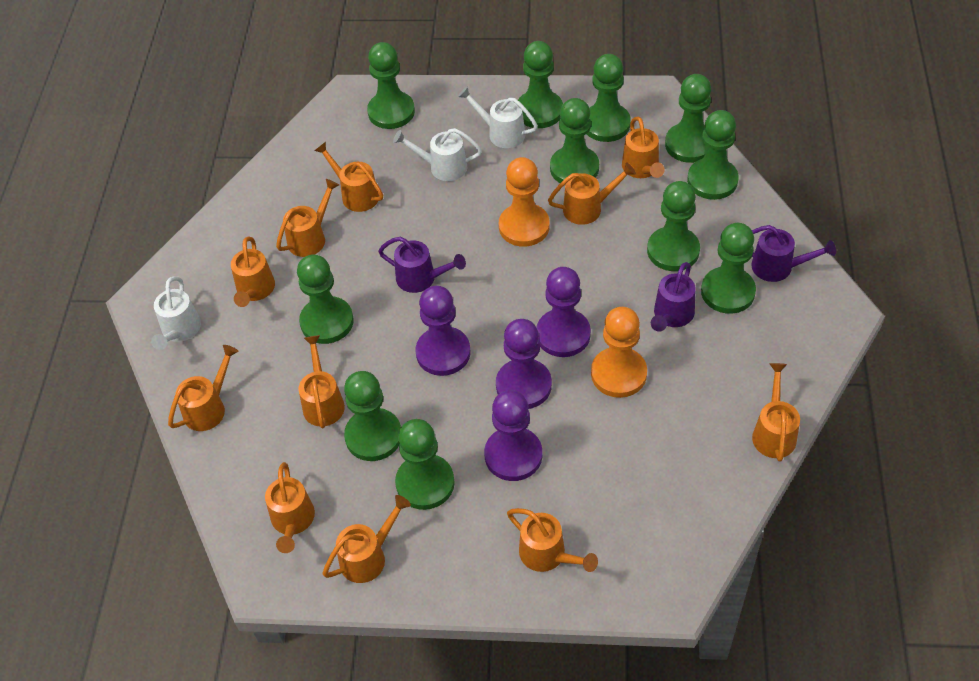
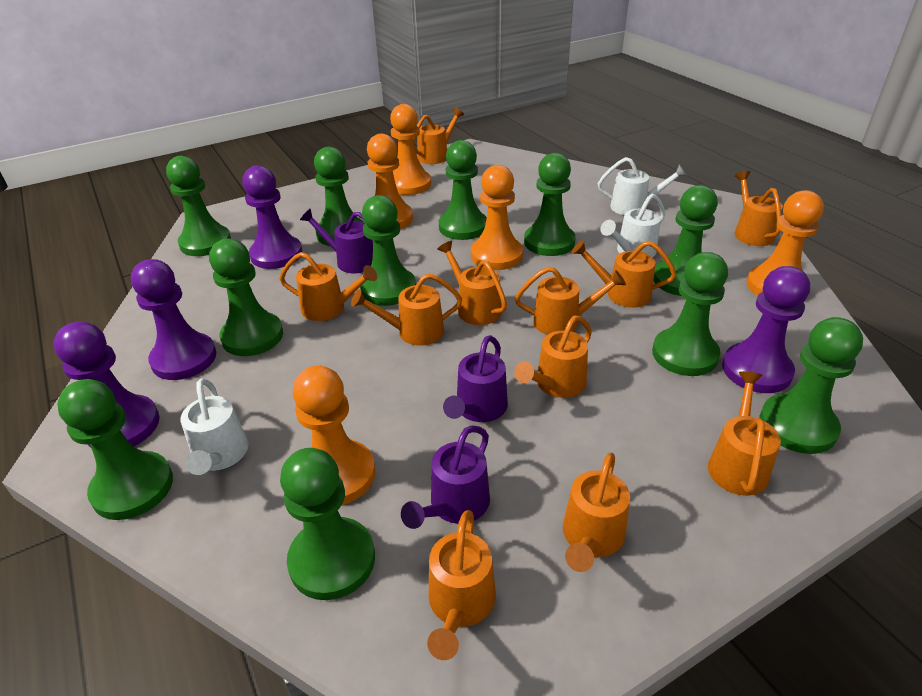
orange pawn: 2 -> 5

